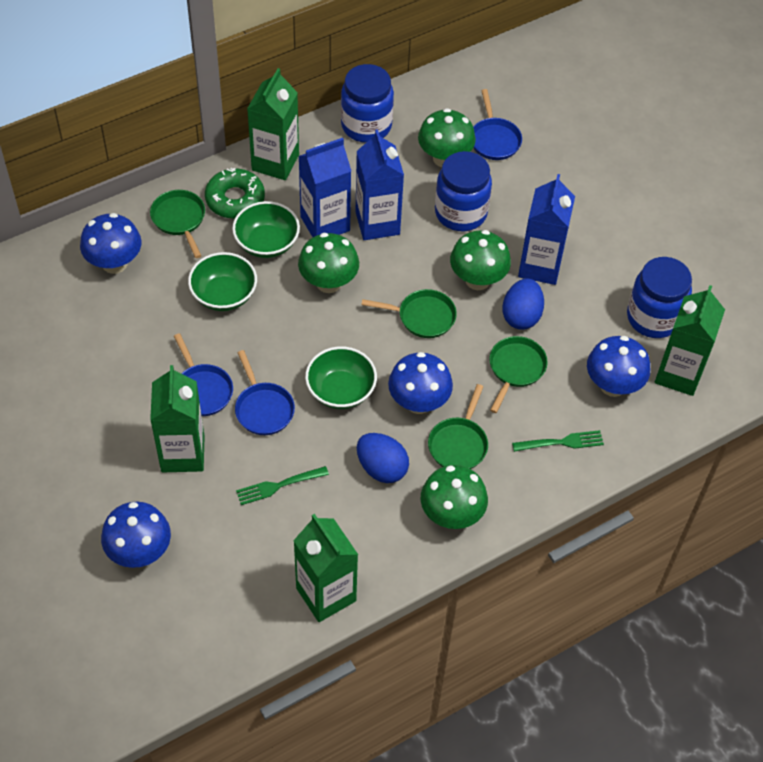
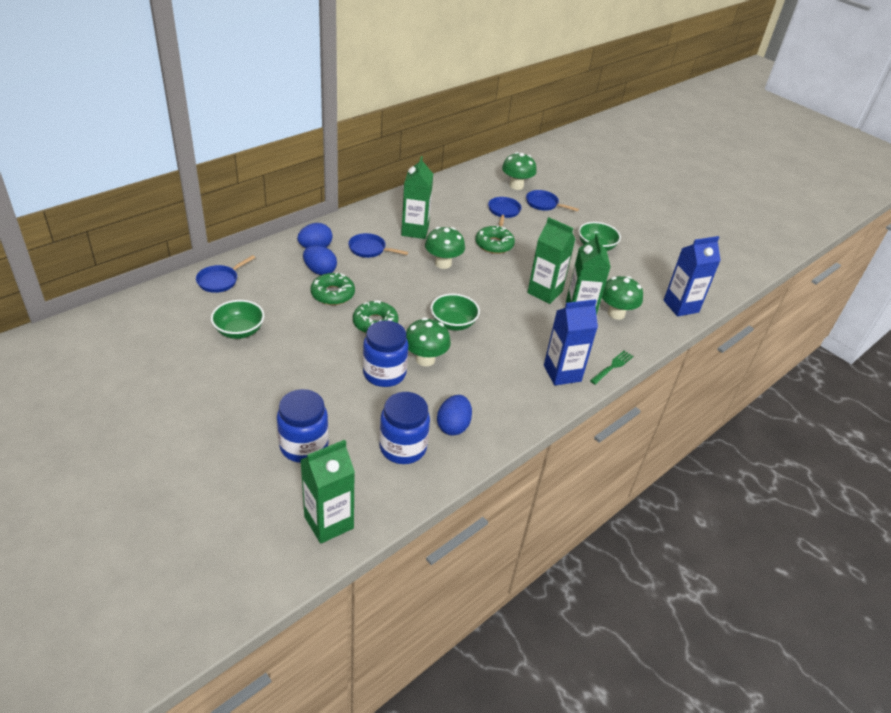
blue carton: 3 -> 2
blue egg: 2 -> 3
blue mushroom: 4 -> 0
blue pan: 3 -> 4
green donut: 1 -> 3
green fork: 2 -> 1
green pan: 4 -> 0

